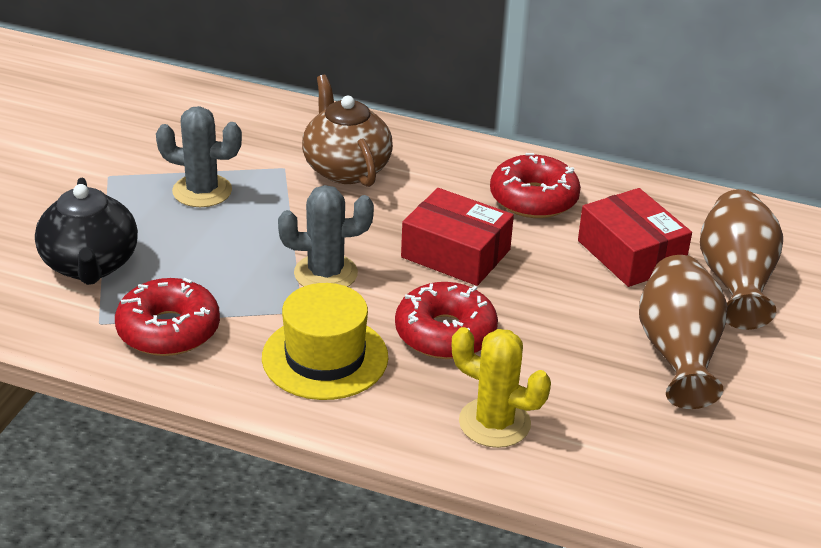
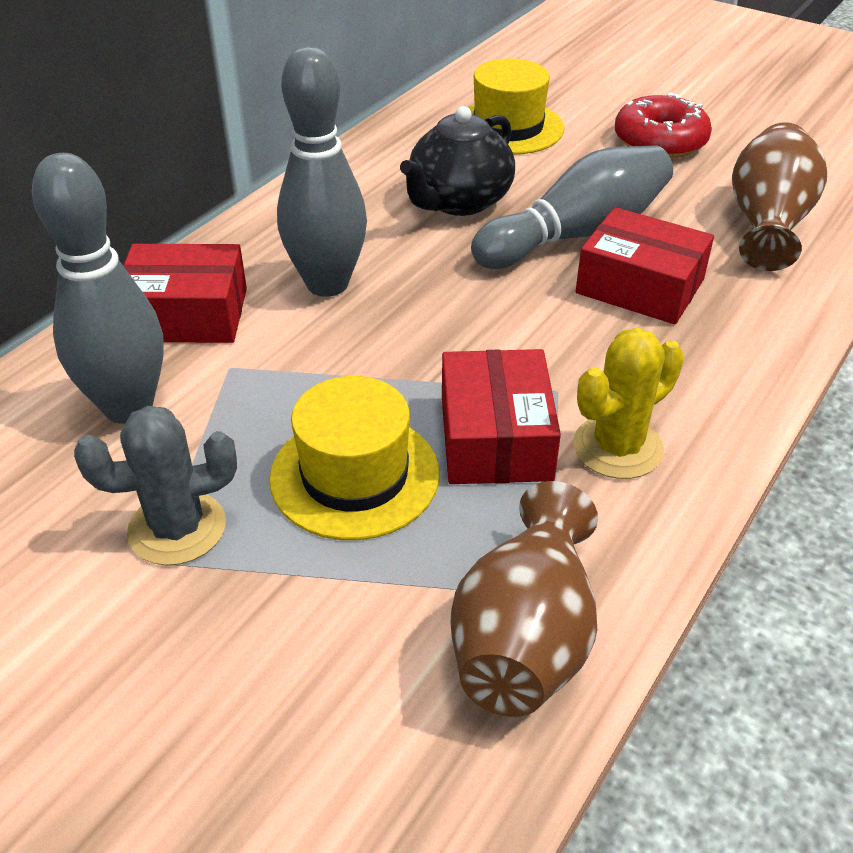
brown teapot: 1 -> 0
grey bowling pin: 0 -> 3
grey cactus: 2 -> 1
red box: 2 -> 3
red donut: 3 -> 1
yellow hat: 1 -> 2

